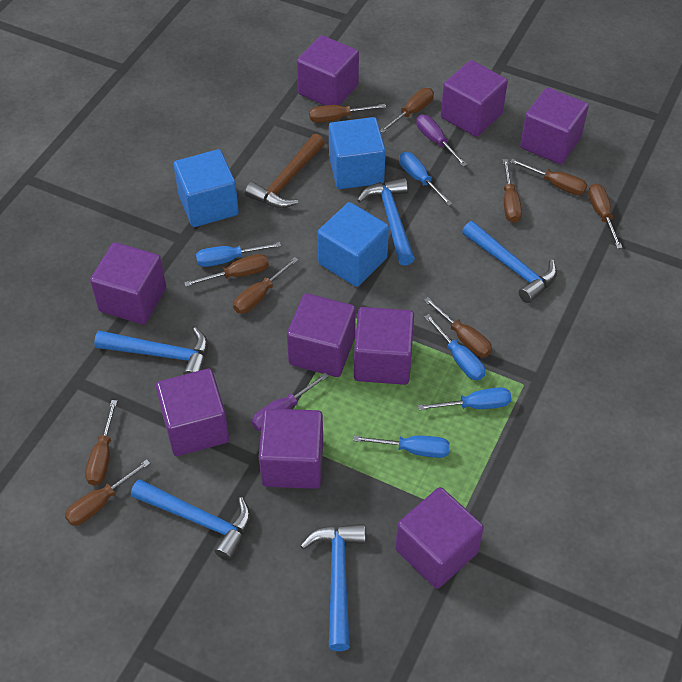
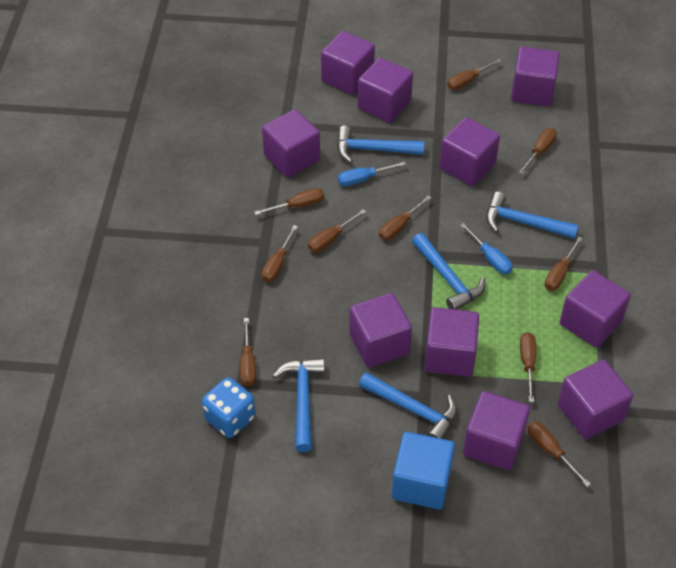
blue cube: 3 -> 1
blue dice: 0 -> 1
blue screwdriver: 5 -> 2
brown hammer: 1 -> 0
purple cube: 9 -> 10
purple screwdriver: 2 -> 0

